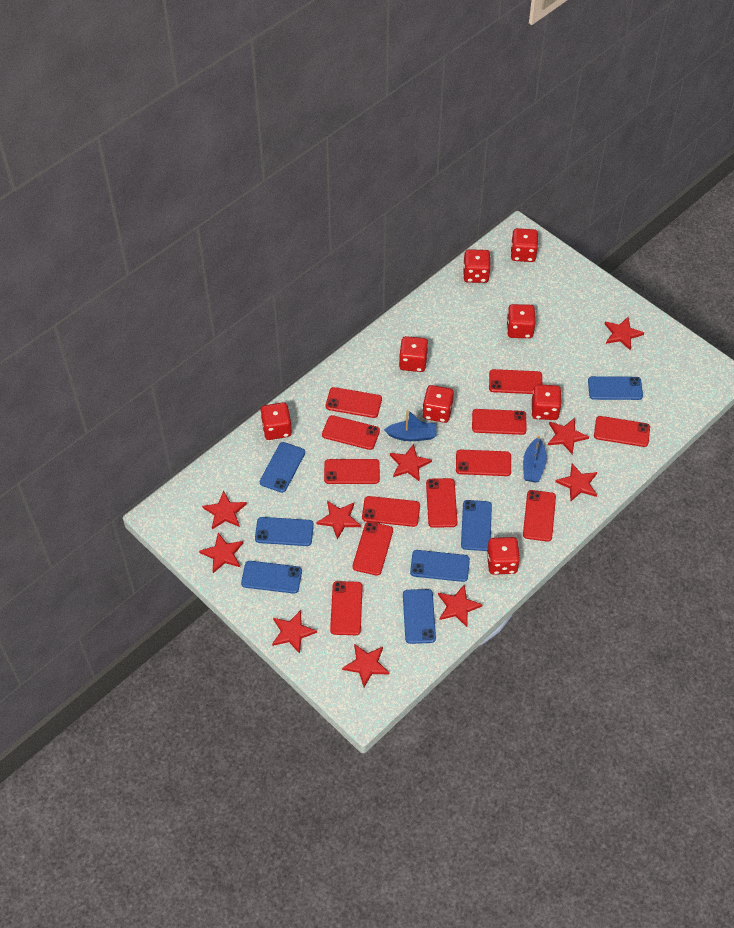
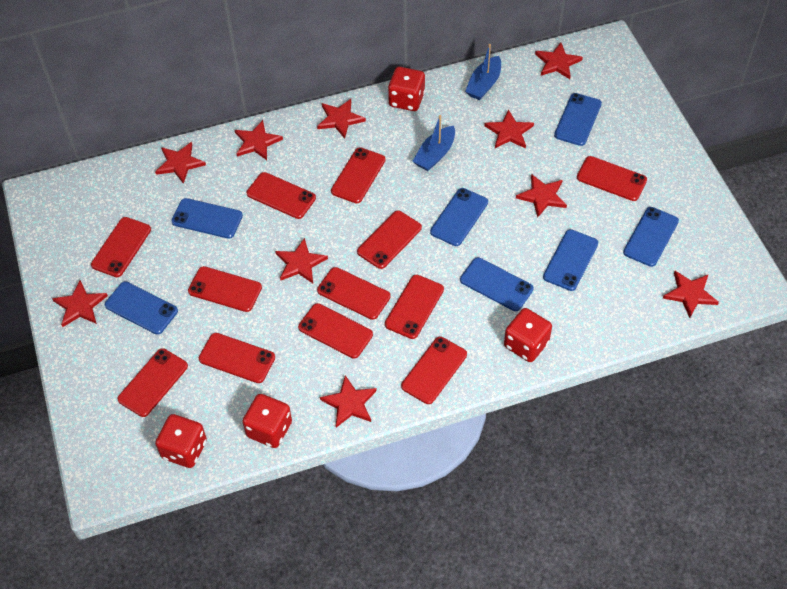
red dice: 8 -> 4

